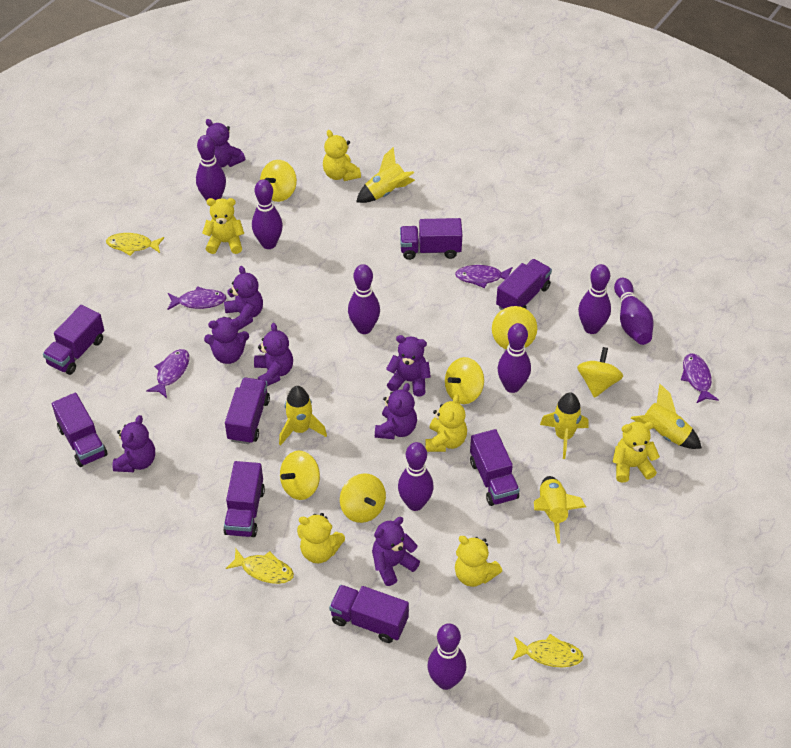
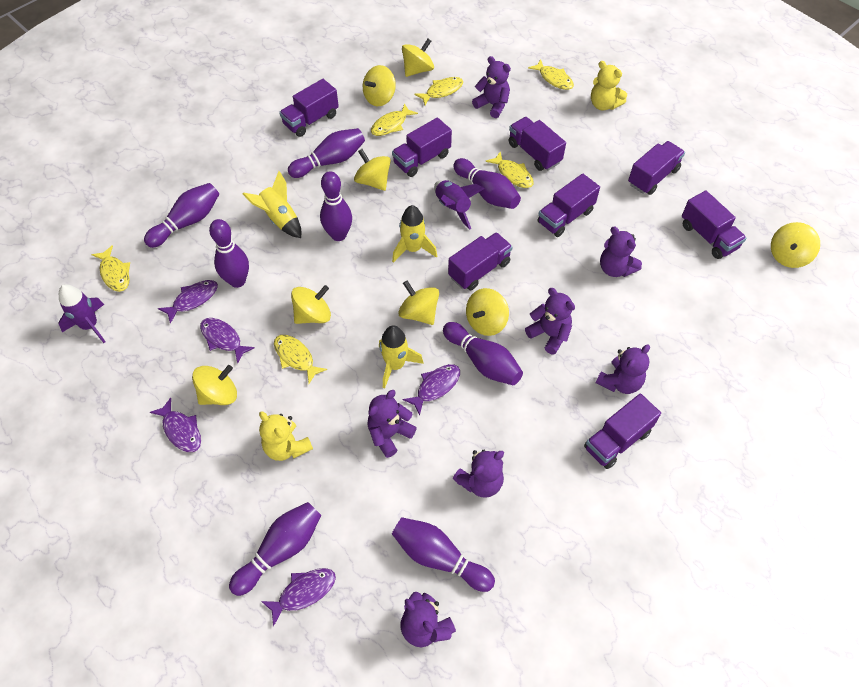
purple fish: 4 -> 5
purple rocket: 0 -> 2
purple teddy bear: 8 -> 7
yellow fish: 3 -> 6
yellow rocket: 5 -> 3
yellow spinning top: 6 -> 8
yellow teddy bear: 6 -> 2

